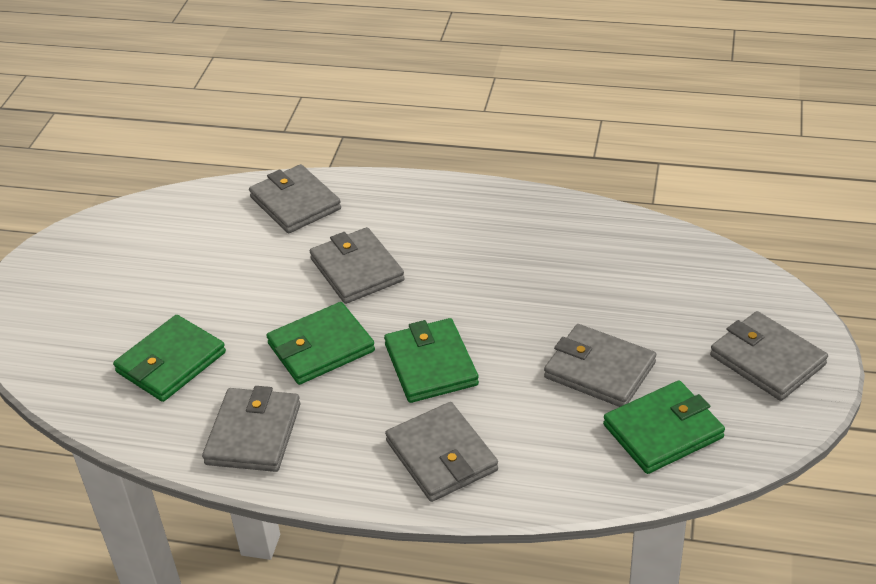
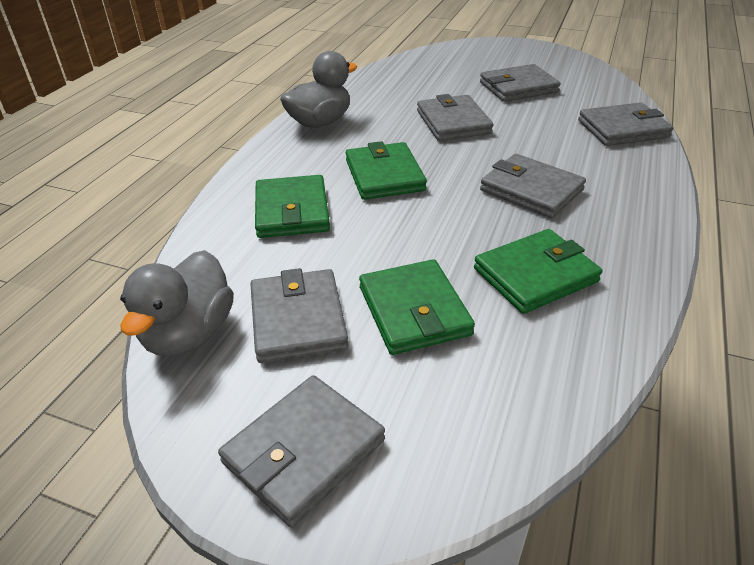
grey duck: 0 -> 2

